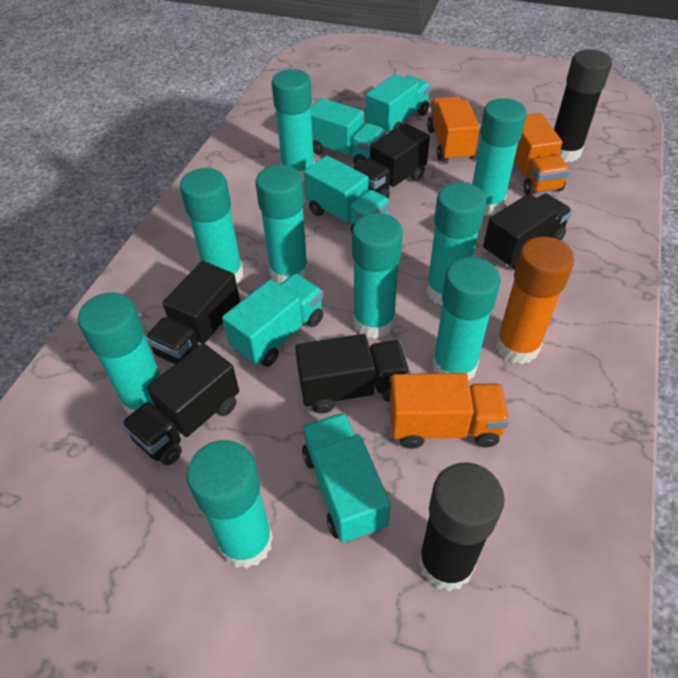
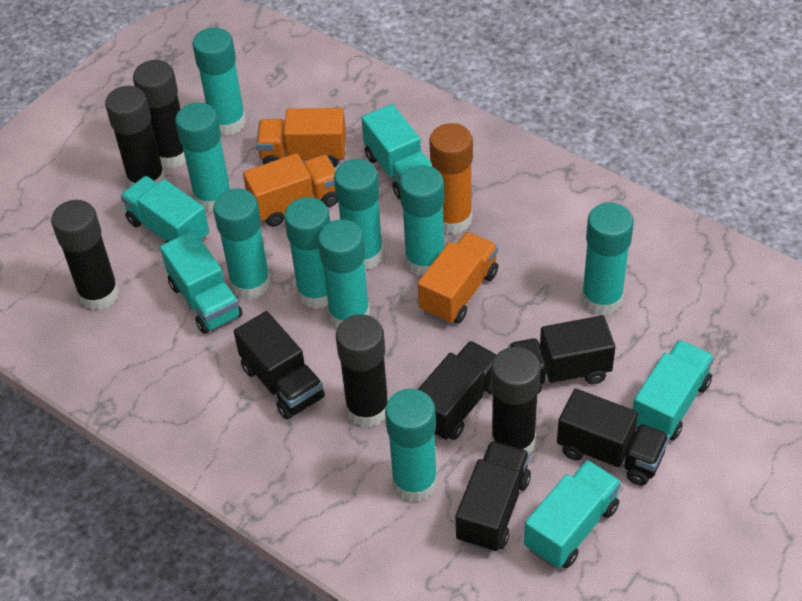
black glue stick: 2 -> 5

